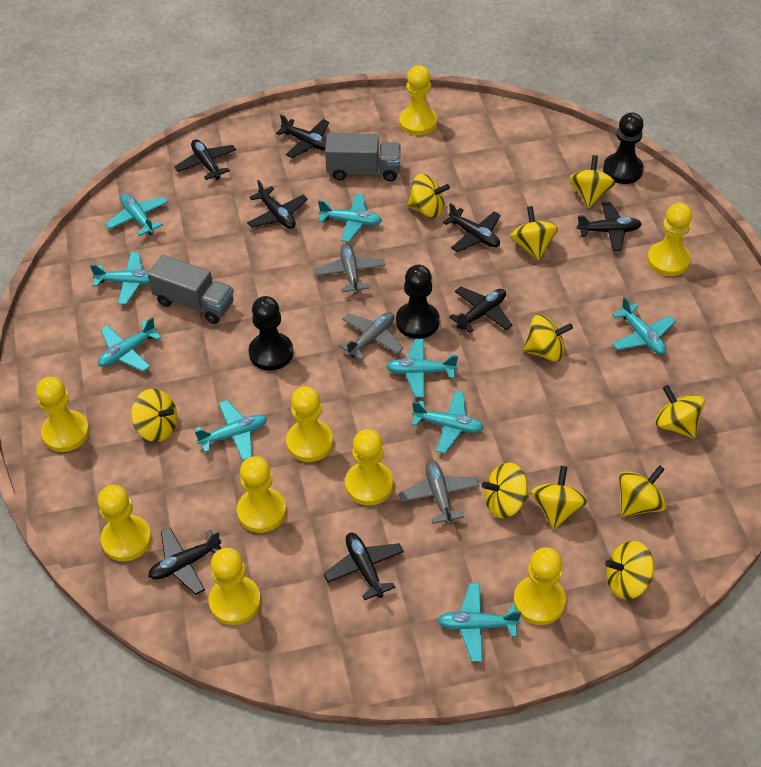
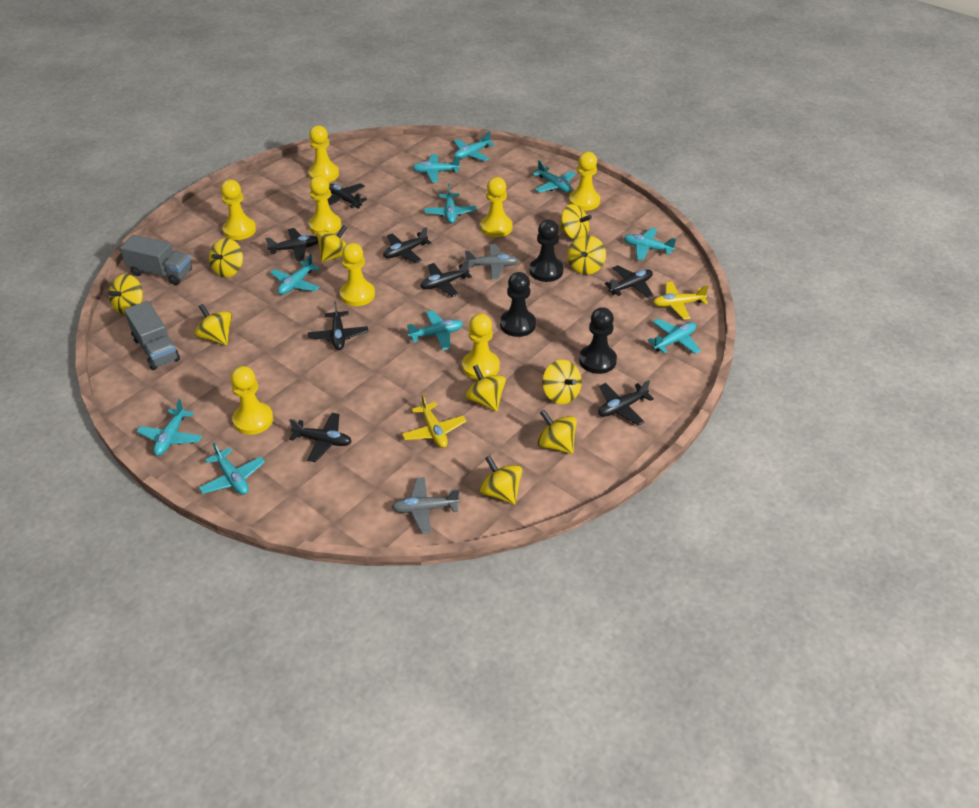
grey plane: 3 -> 2
turquoise plane: 9 -> 10
yellow pawn: 9 -> 8
yellow plane: 0 -> 2

